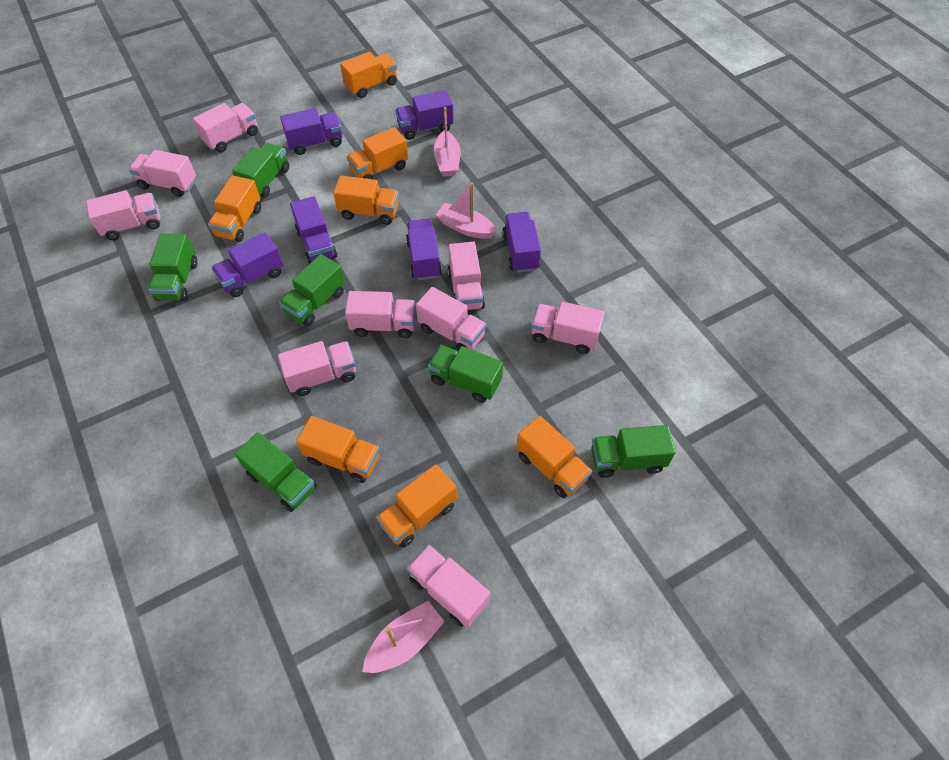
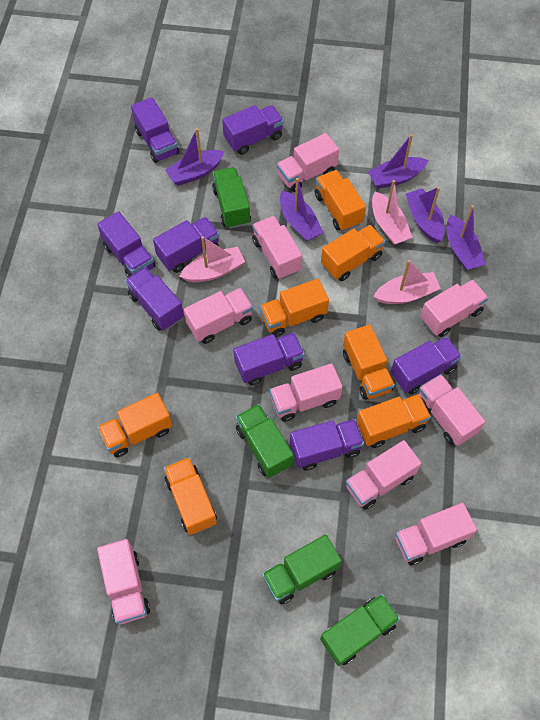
green truck: 6 -> 4
purple boat: 0 -> 5
purple truck: 6 -> 8

